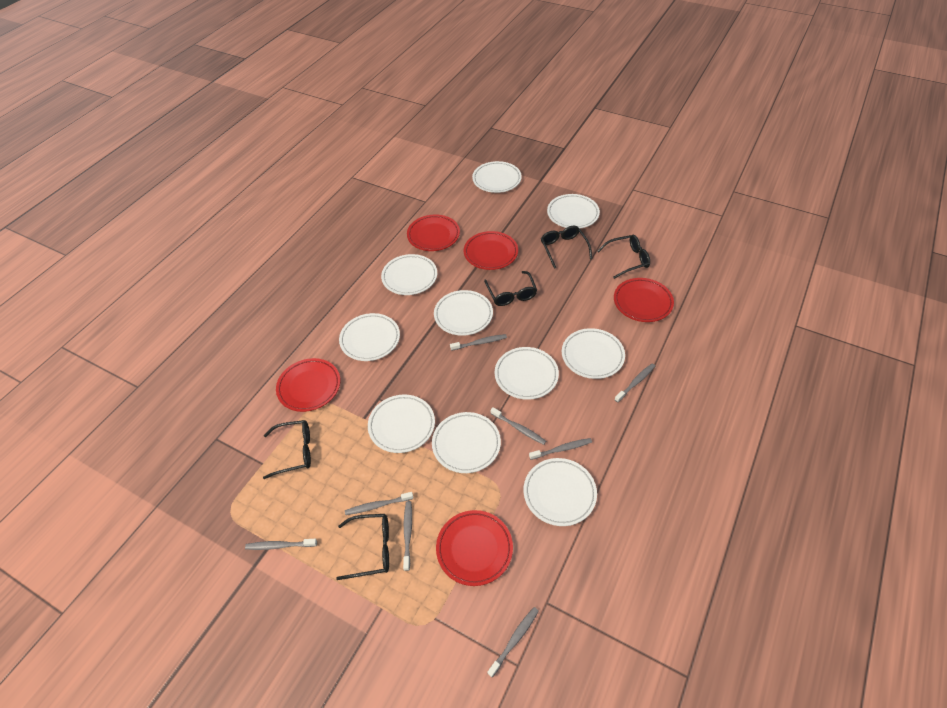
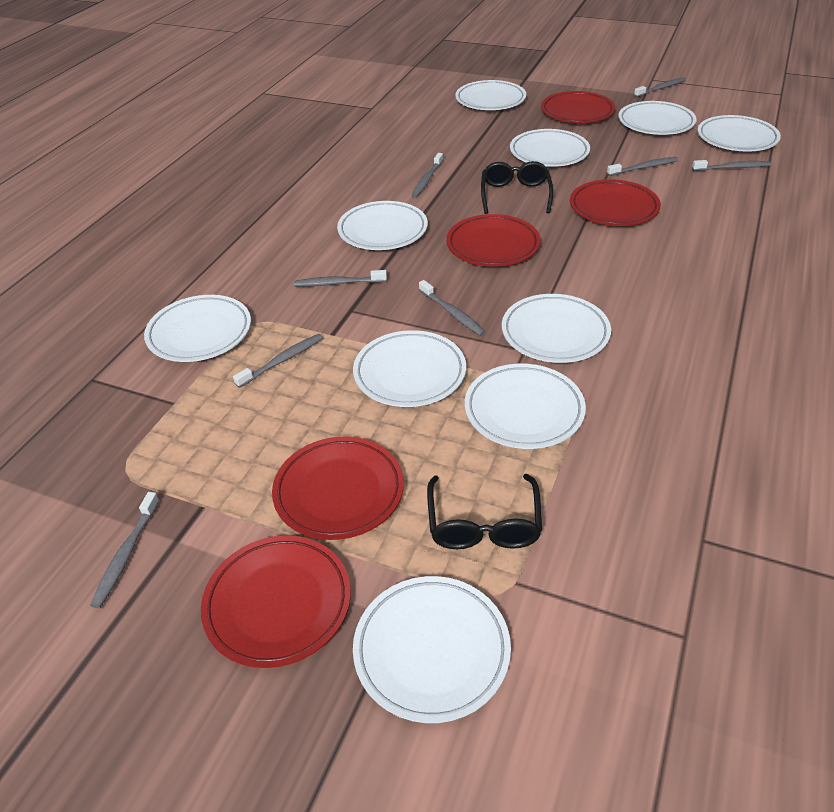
black glasses: 5 -> 2

